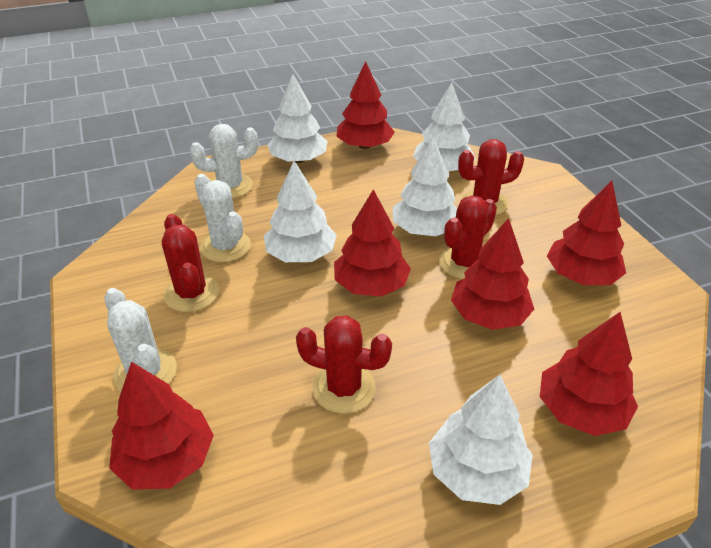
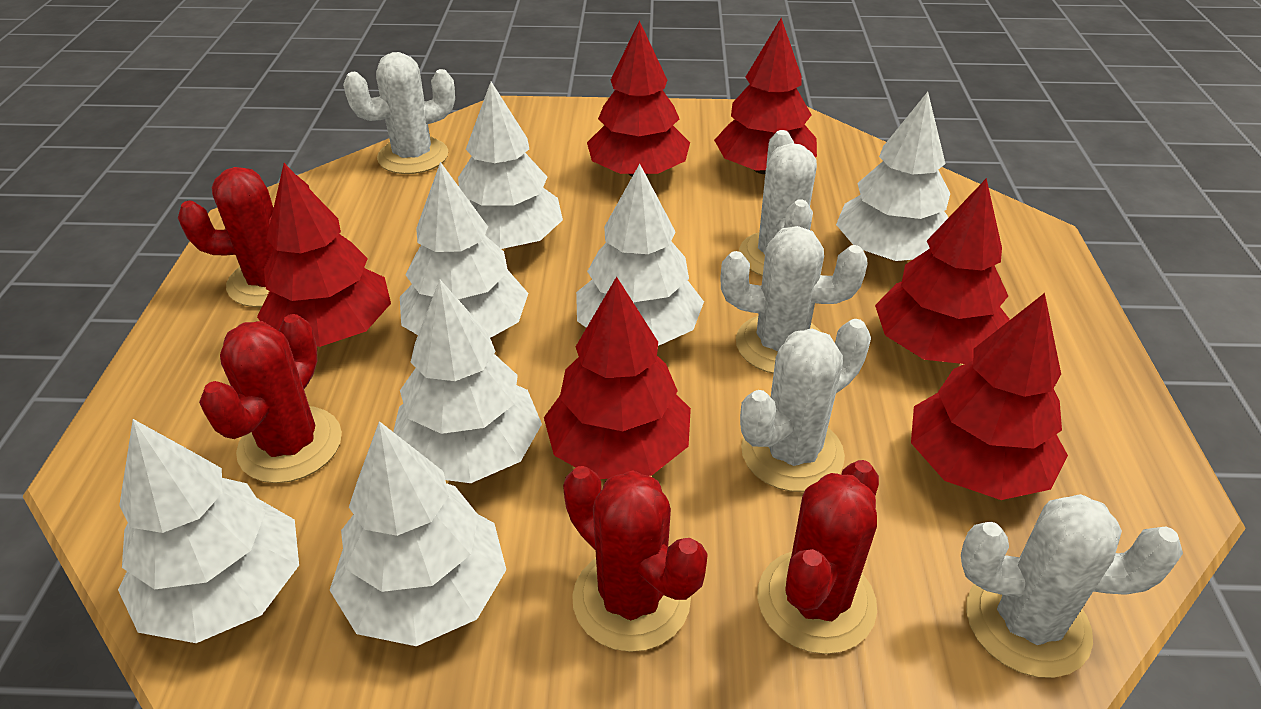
white cactus: 3 -> 5
white tree: 5 -> 7

